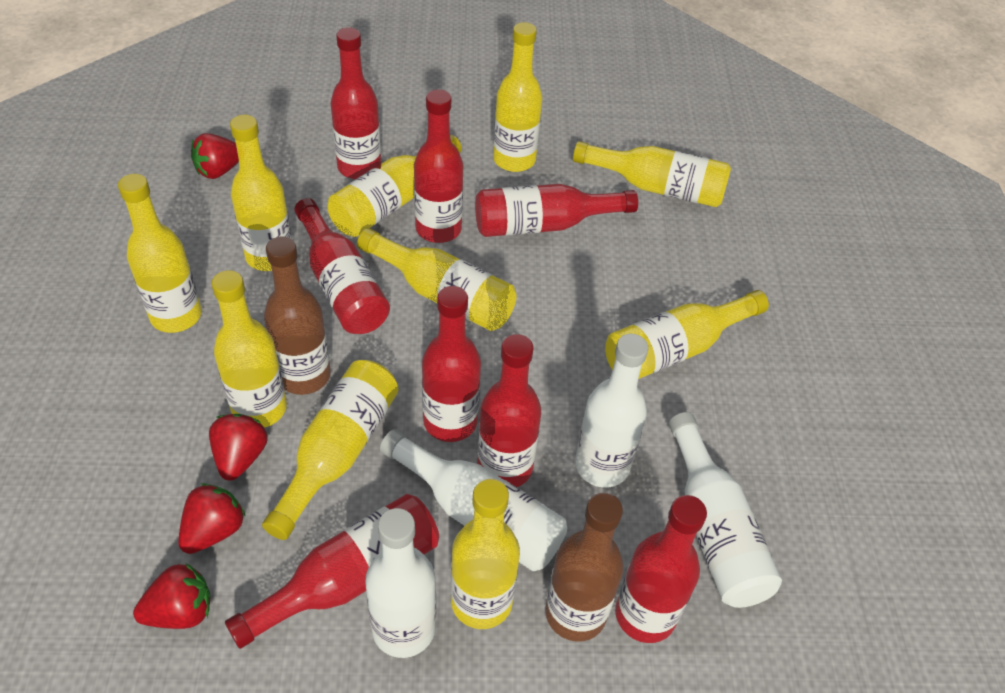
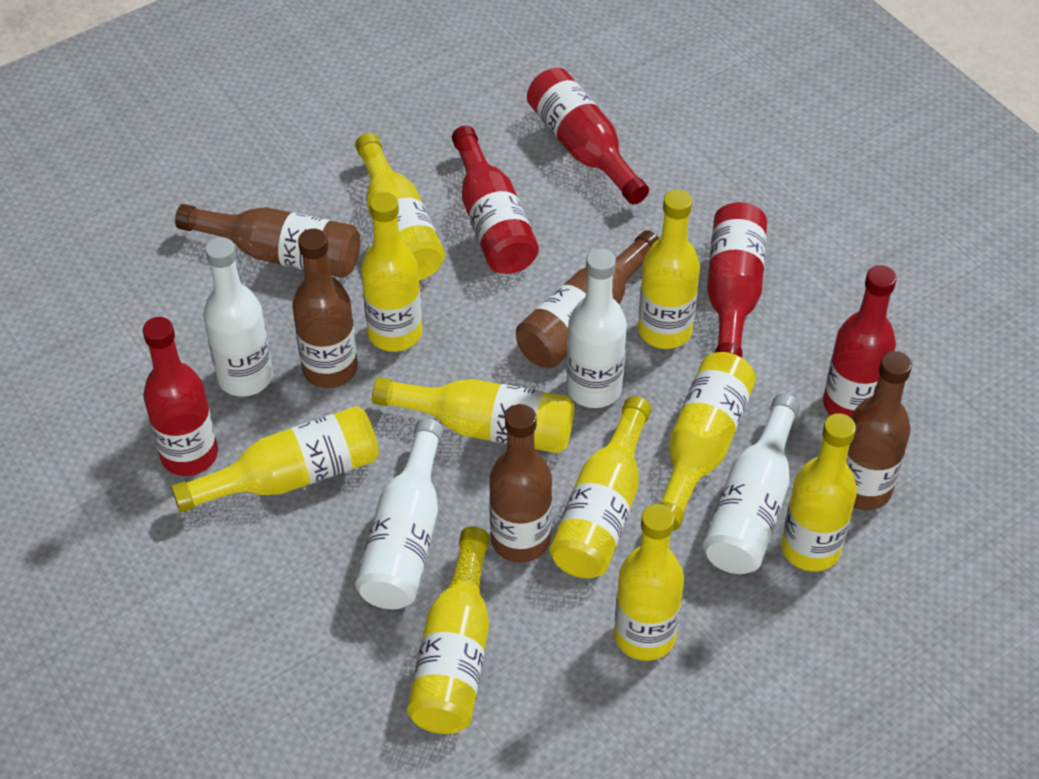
brown bottle: 2 -> 5
red bottle: 8 -> 5
red strawberry: 4 -> 0

